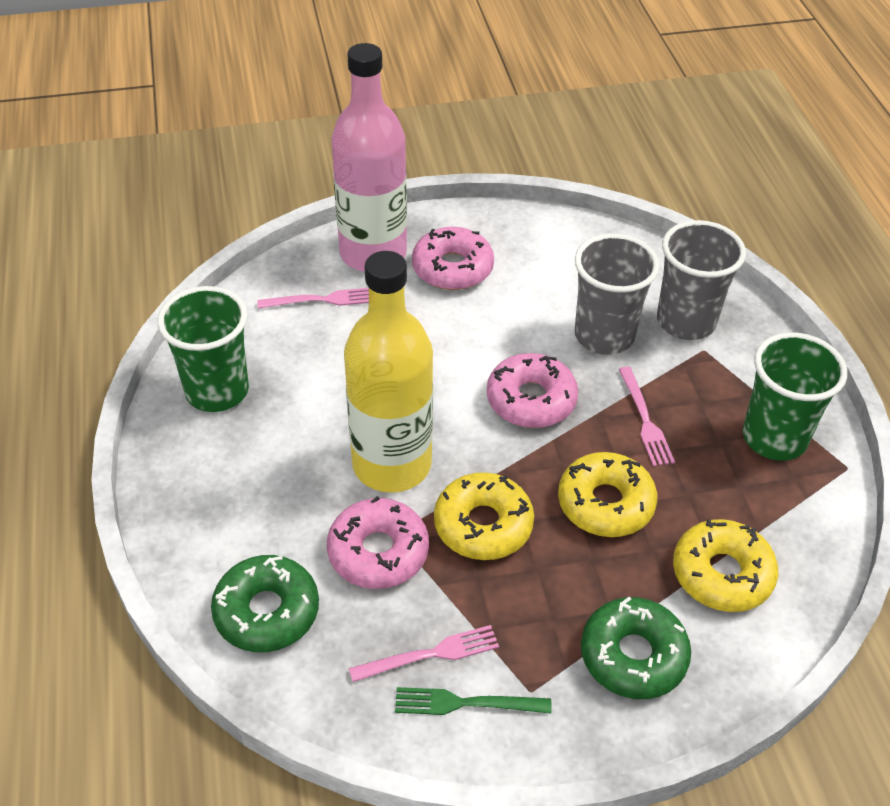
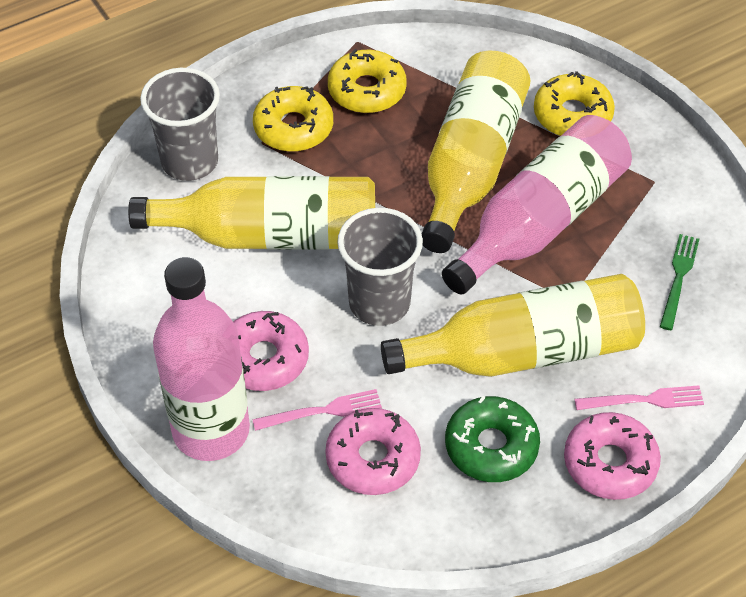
green cup: 2 -> 0
green donut: 2 -> 1
pink bottle: 1 -> 2
pink fork: 3 -> 2
yellow bottle: 1 -> 3

